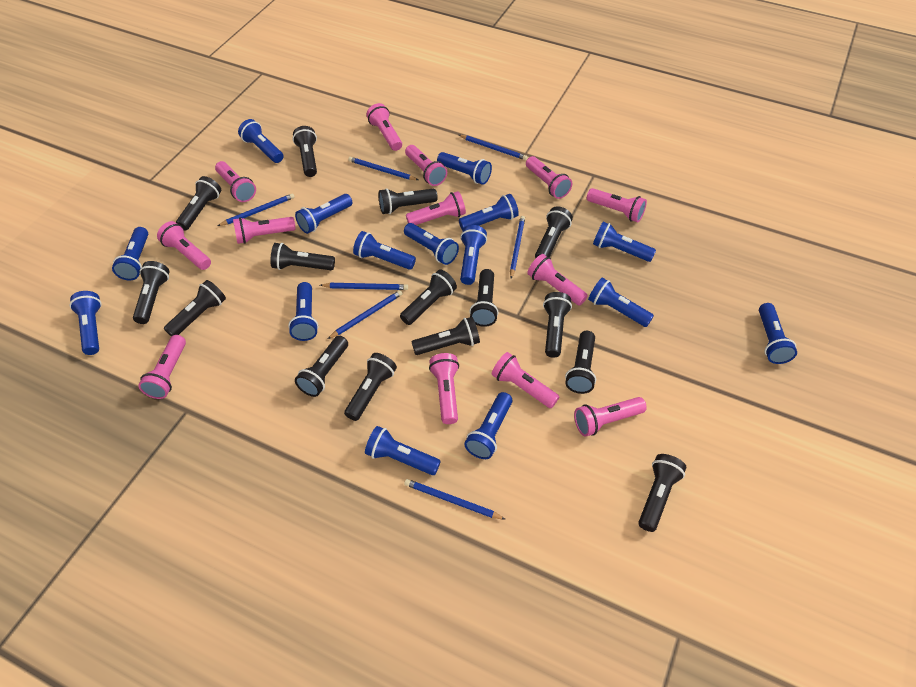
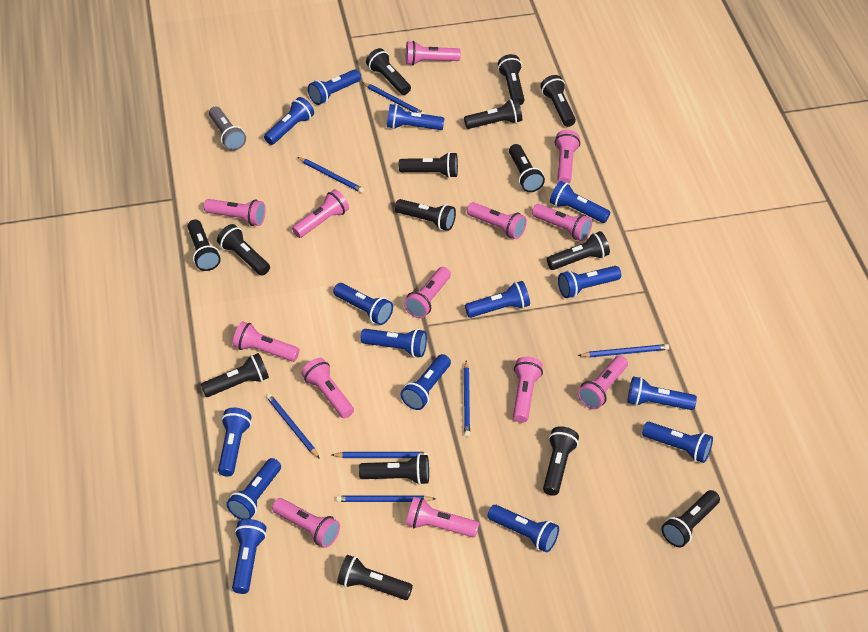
grey flashlight: 0 -> 1

